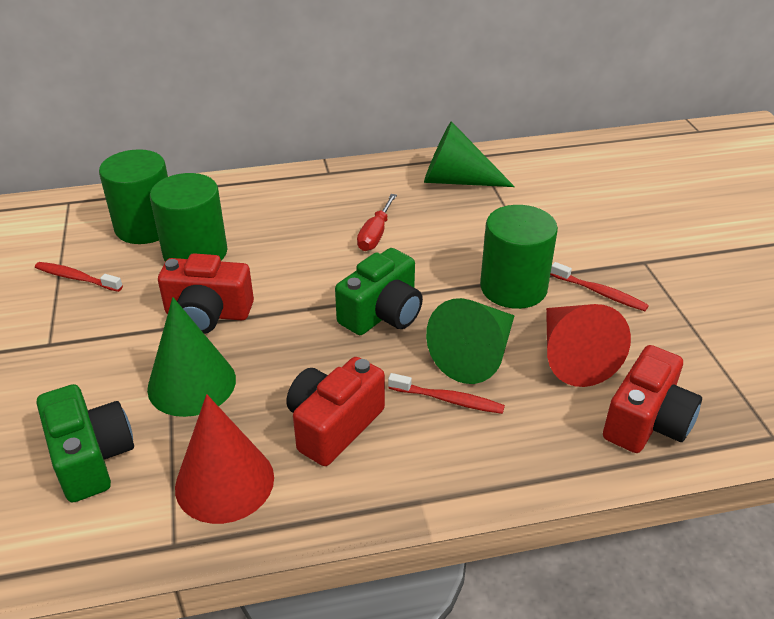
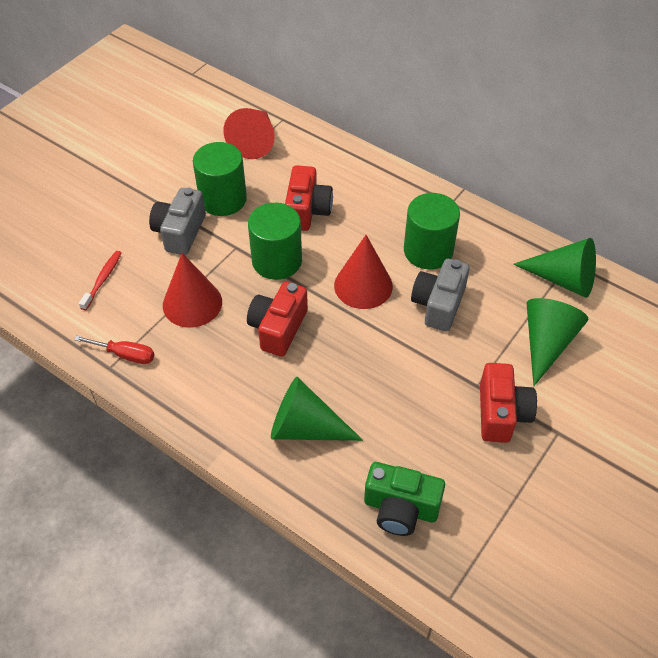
green camera: 2 -> 1
grey camera: 0 -> 2
red cone: 2 -> 3
red toothbrush: 3 -> 1

